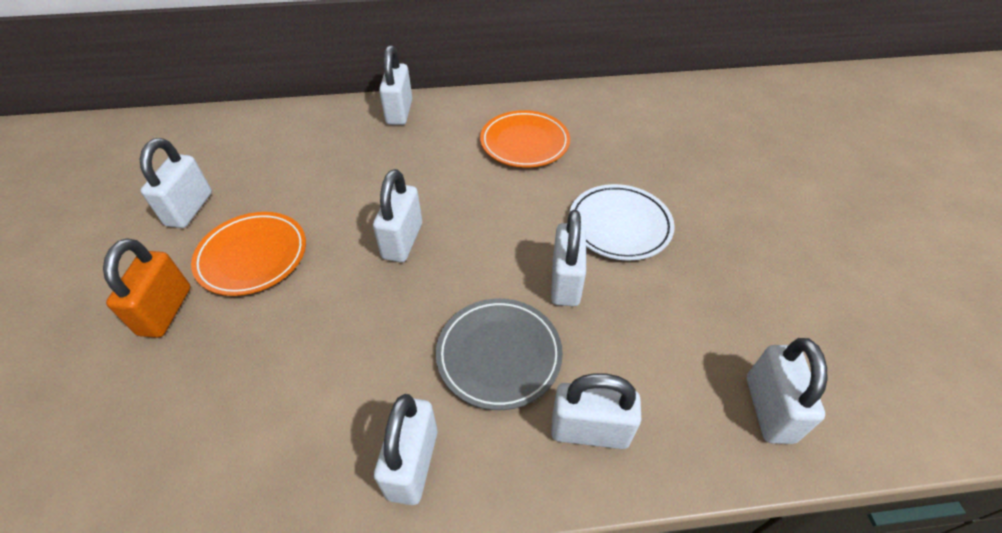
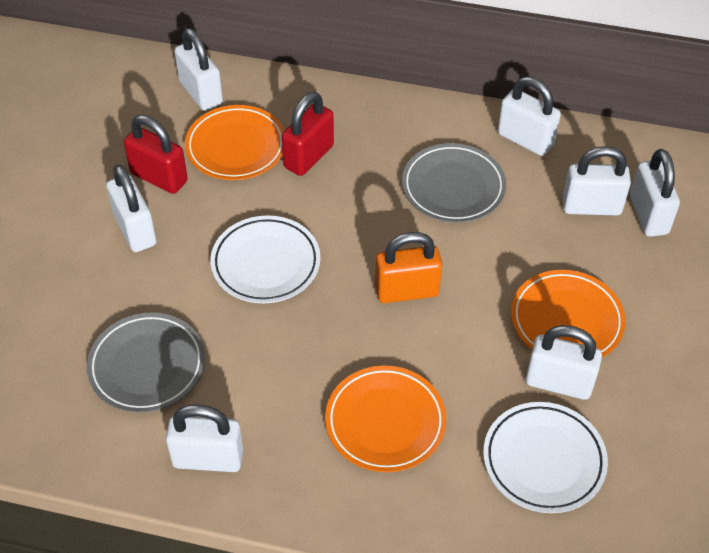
grey plate: 1 -> 2
orange plate: 2 -> 3
red padlock: 0 -> 2
white plate: 1 -> 2

